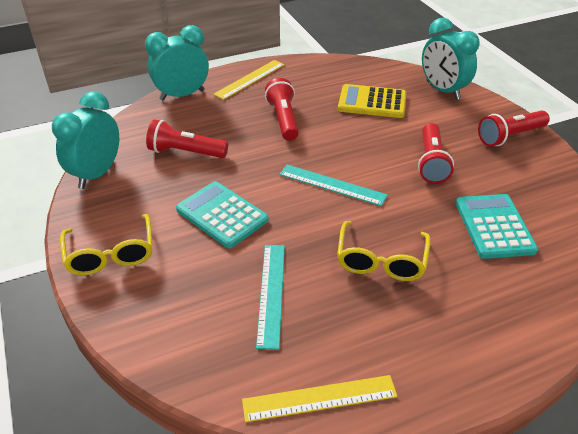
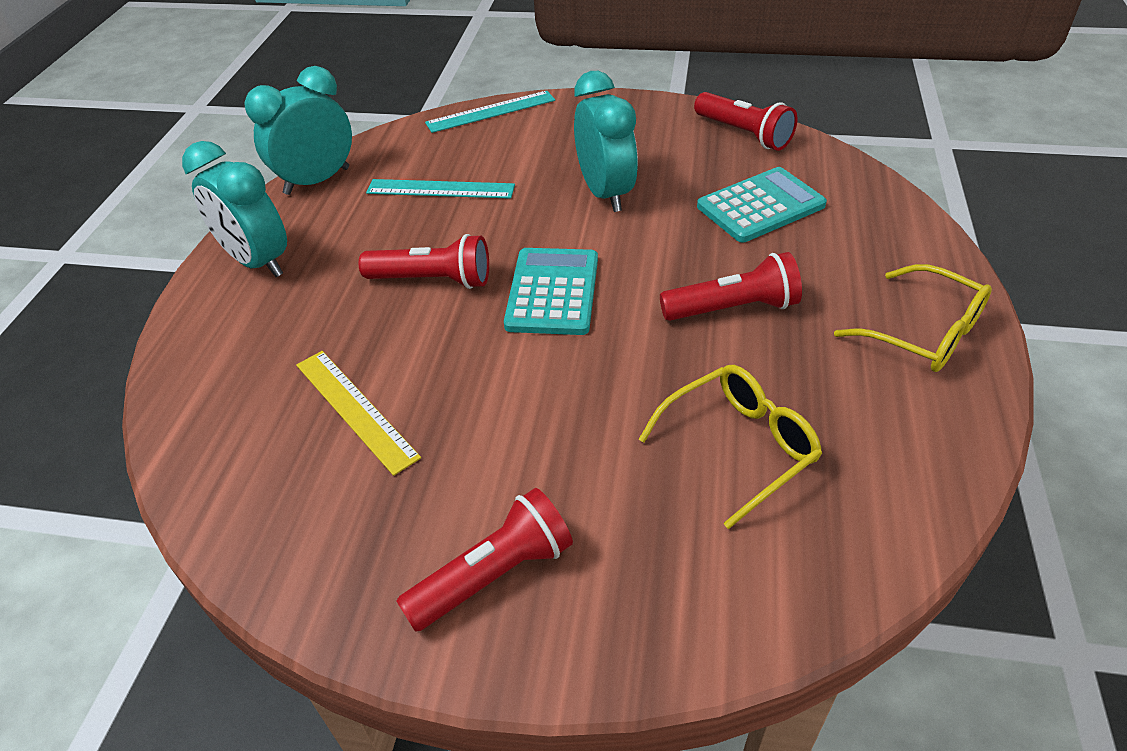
yellow calculator: 1 -> 0
yellow ruler: 2 -> 1

